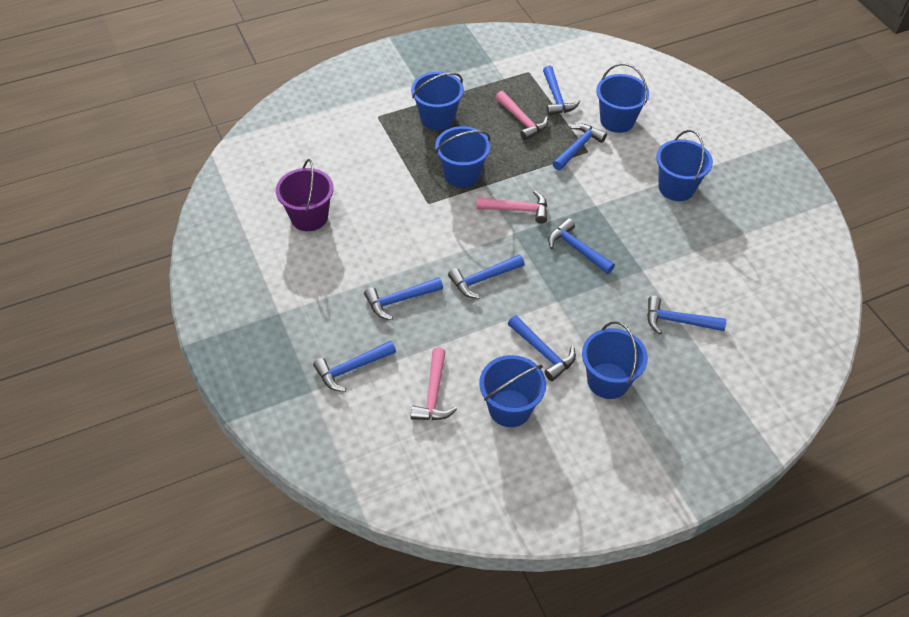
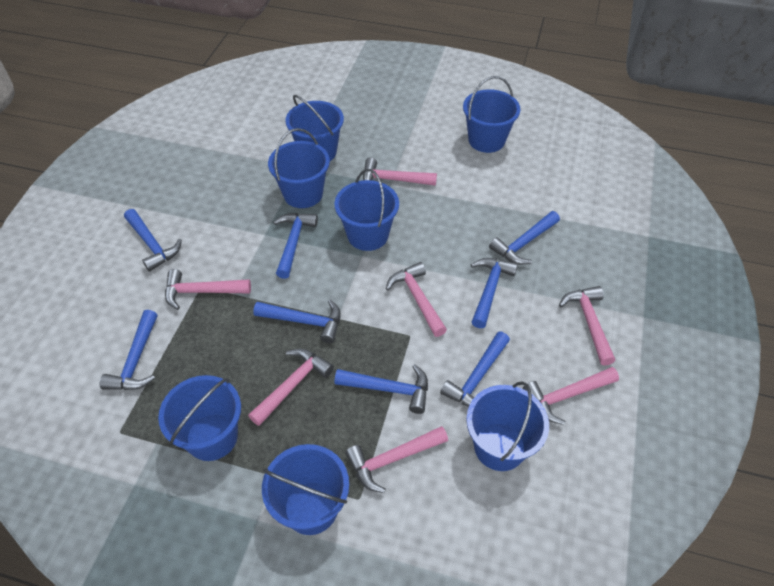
blue bucket: 6 -> 7
pink hammer: 3 -> 7
purple bucket: 1 -> 0

